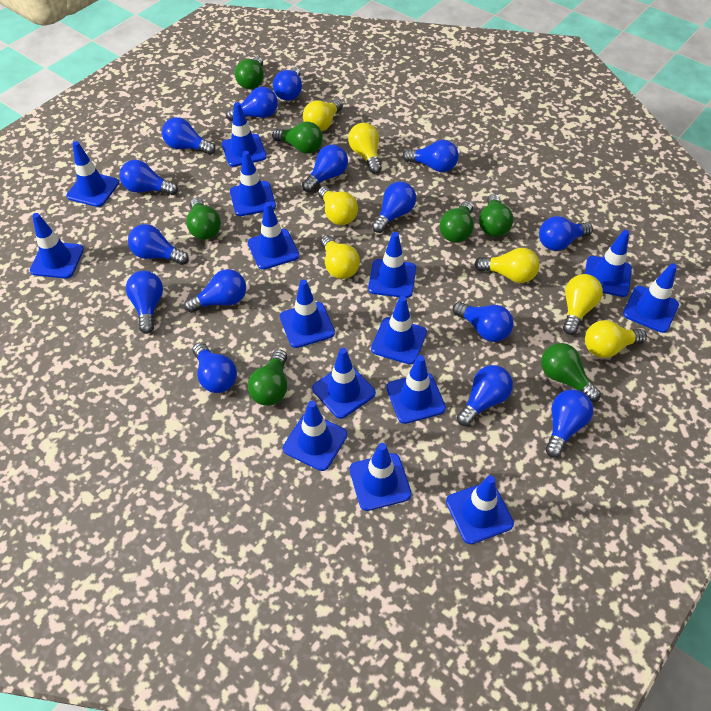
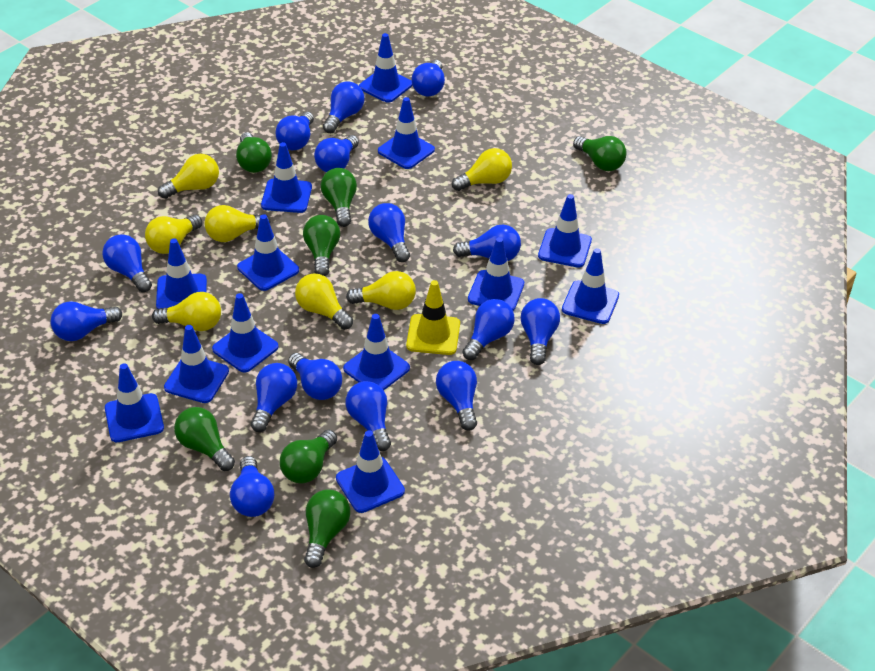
blue traffic cone: 15 -> 13
yellow traffic cone: 0 -> 1

